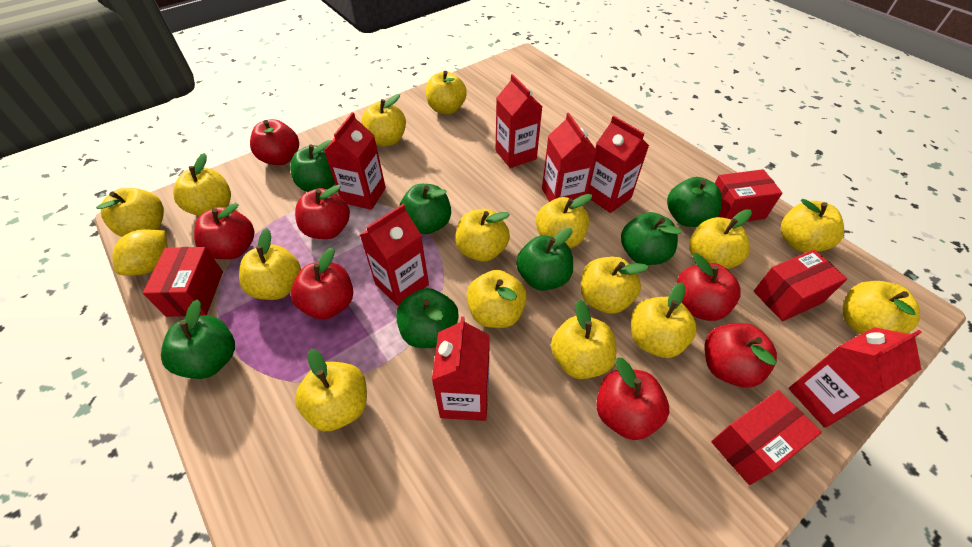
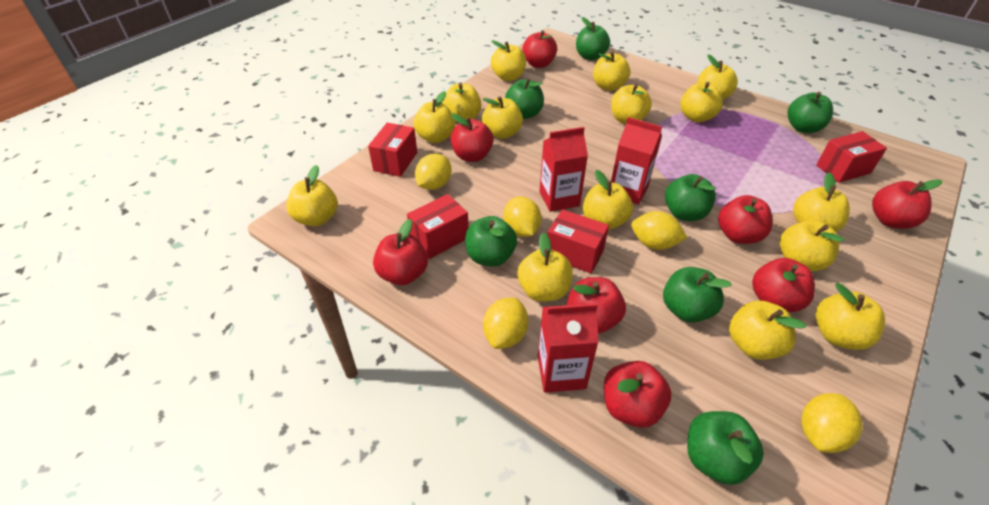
red apple: 7 -> 8
red carton: 7 -> 3
yellow lemon: 1 -> 5

